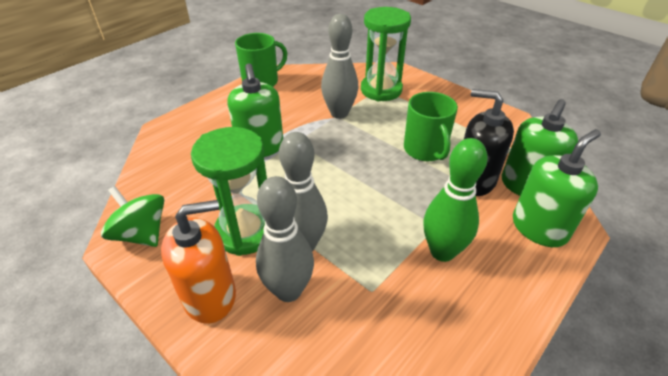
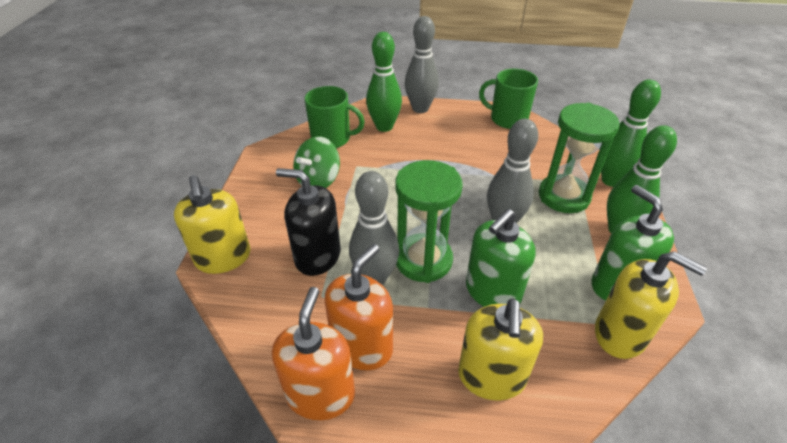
green bowling pin: 1 -> 3
green soap dispenser: 3 -> 2
orange soap dispenser: 1 -> 2
yellow soap dispenser: 0 -> 3

